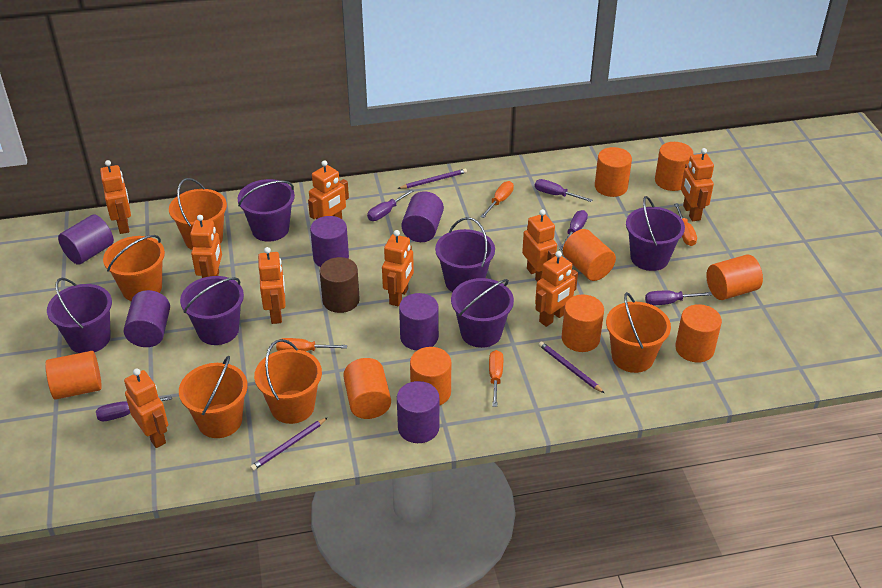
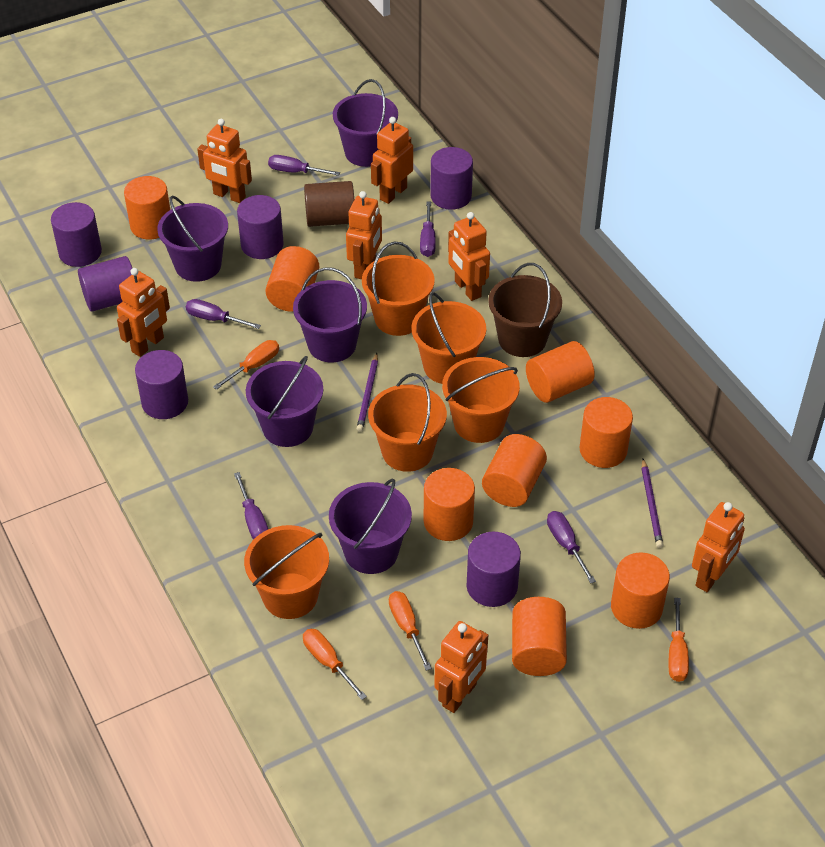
brown bucket: 0 -> 1
orange cylinder: 9 -> 8
orange robot: 9 -> 7
purple bucket: 6 -> 5
purple pencil: 3 -> 2

